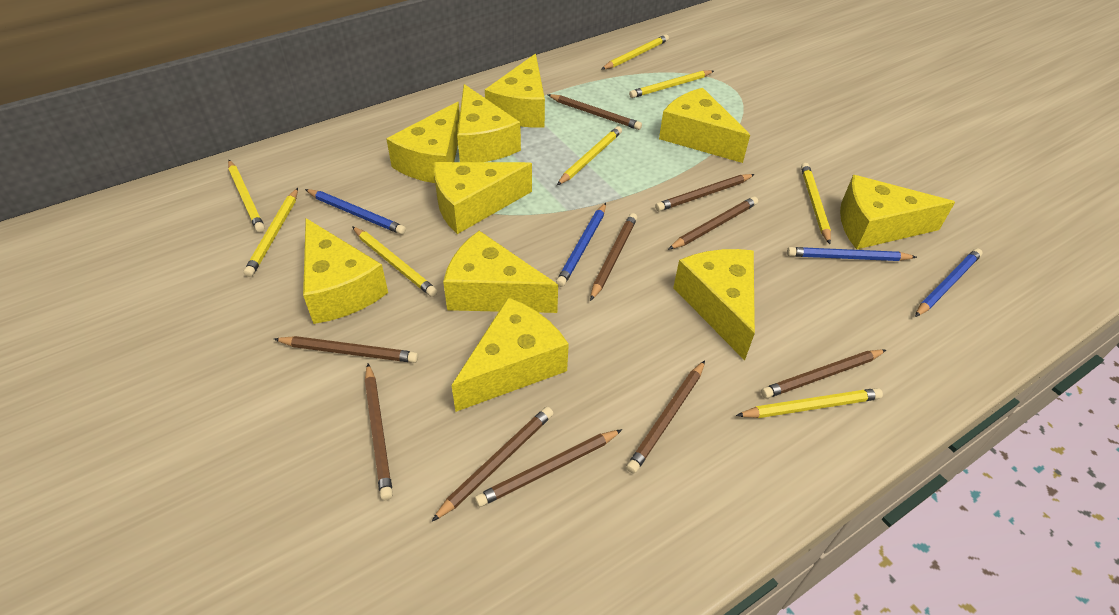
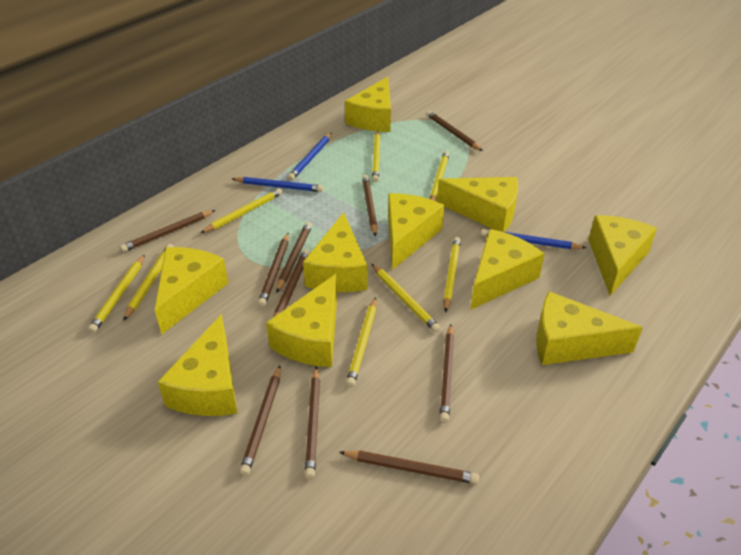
blue pencil: 4 -> 3

